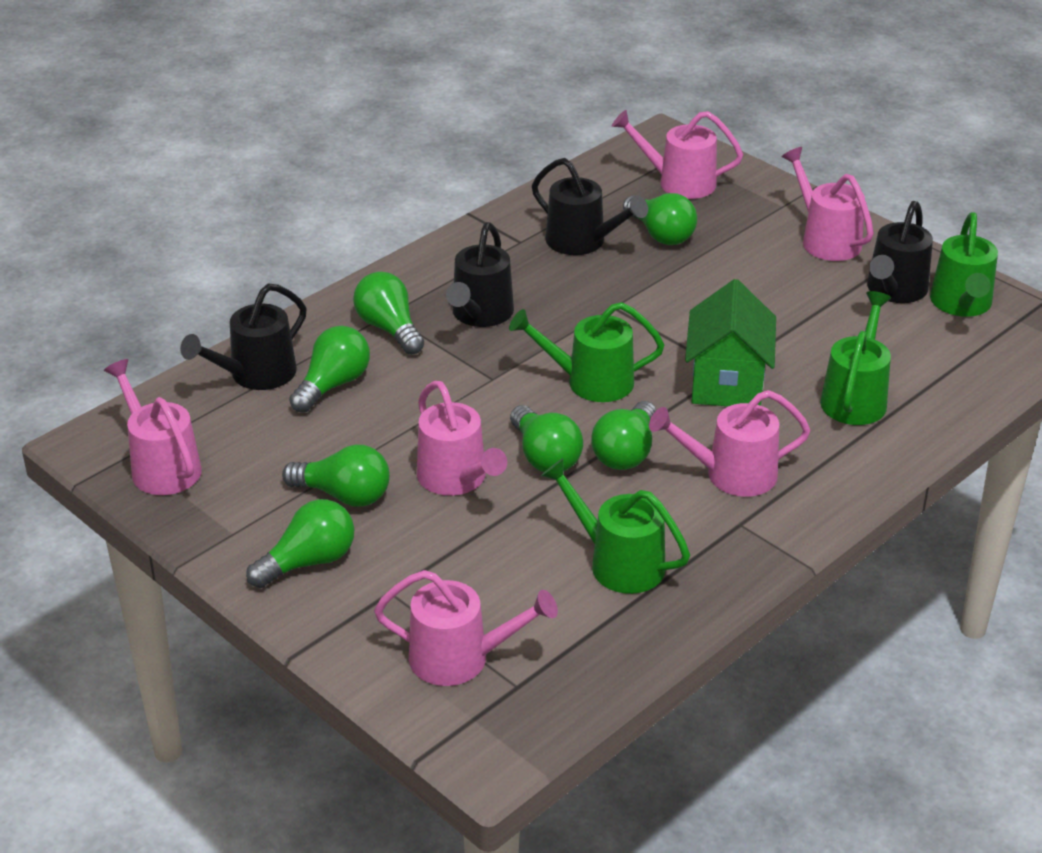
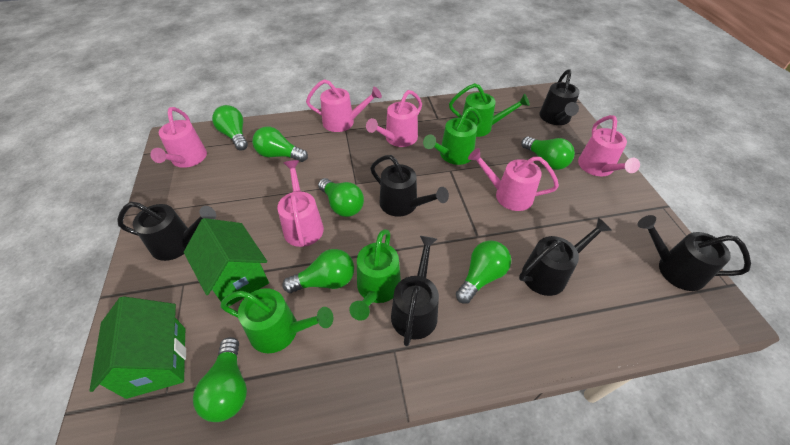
black watering can: 4 -> 6
green house: 1 -> 2

